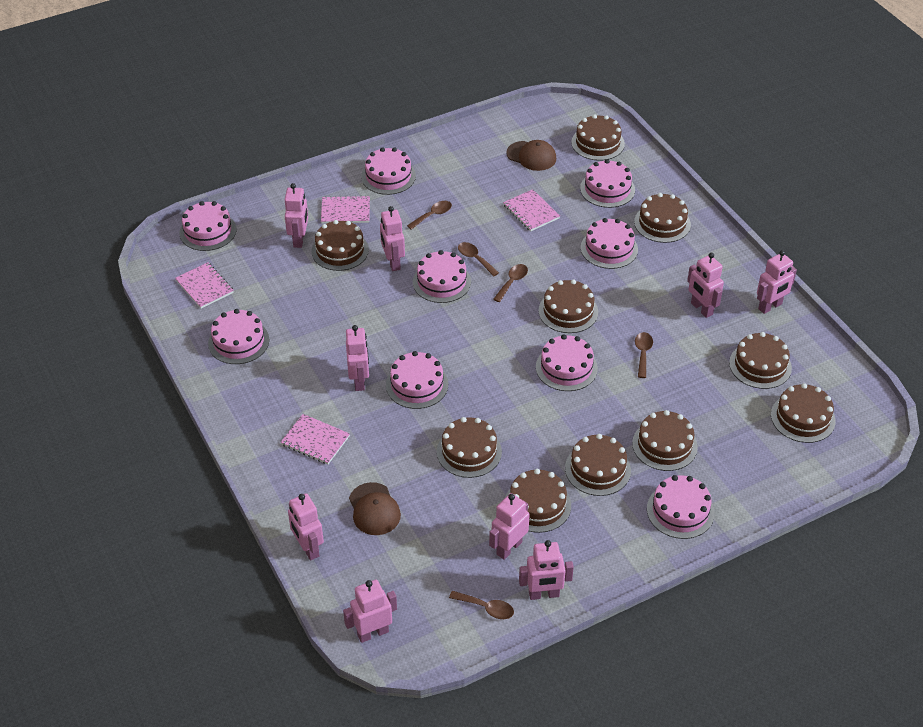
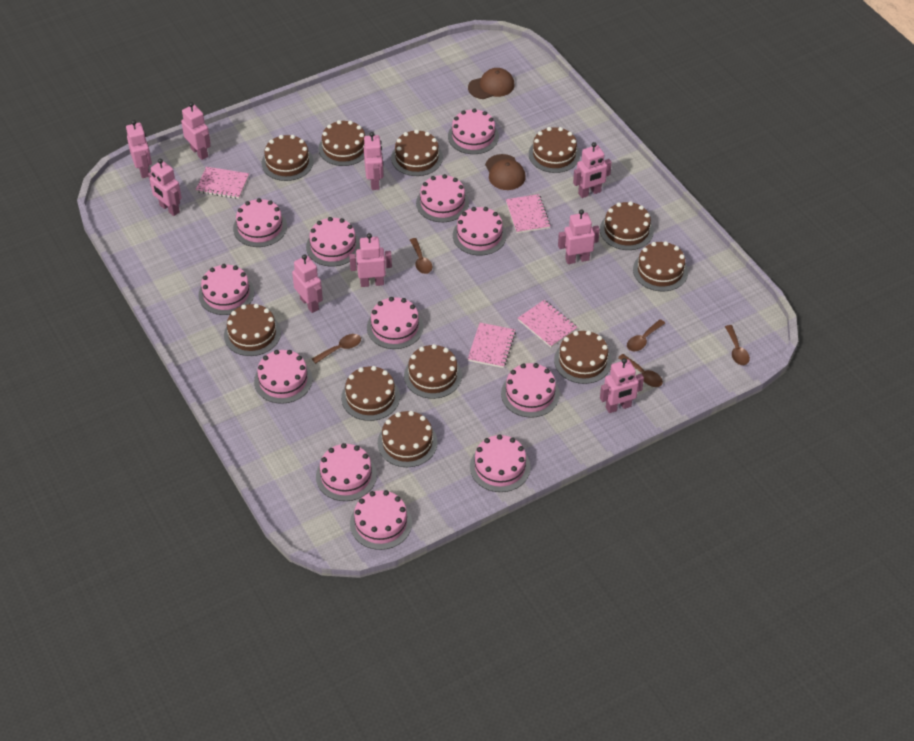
brown cake: 10 -> 11
pink cake: 9 -> 12

